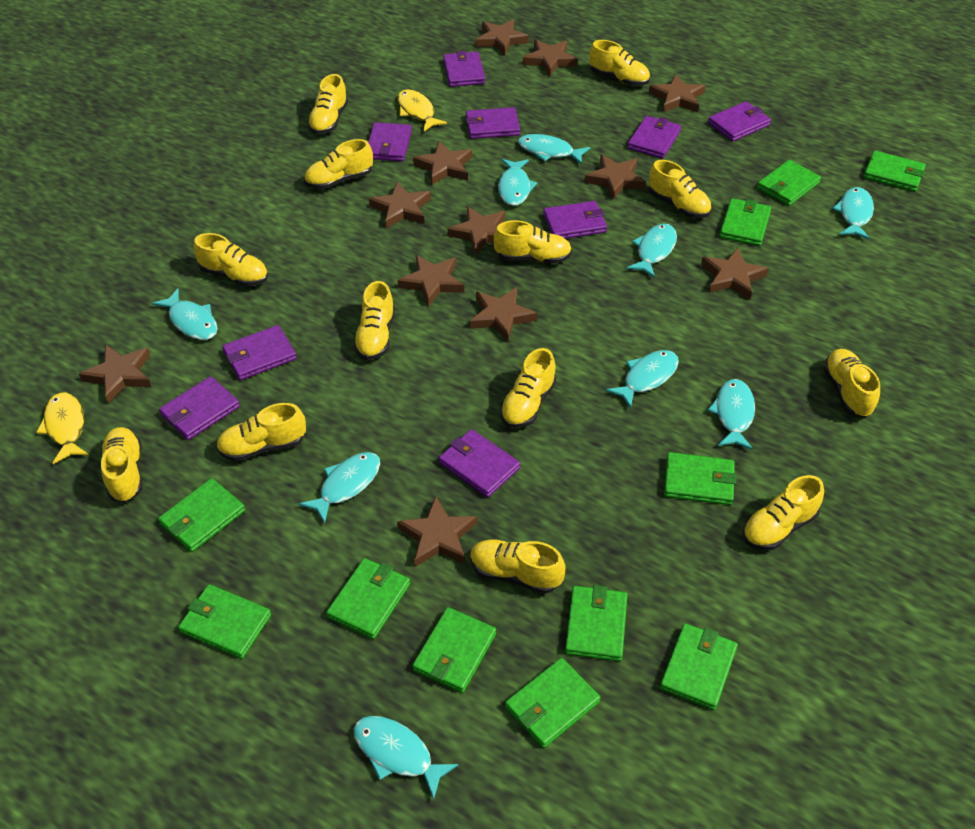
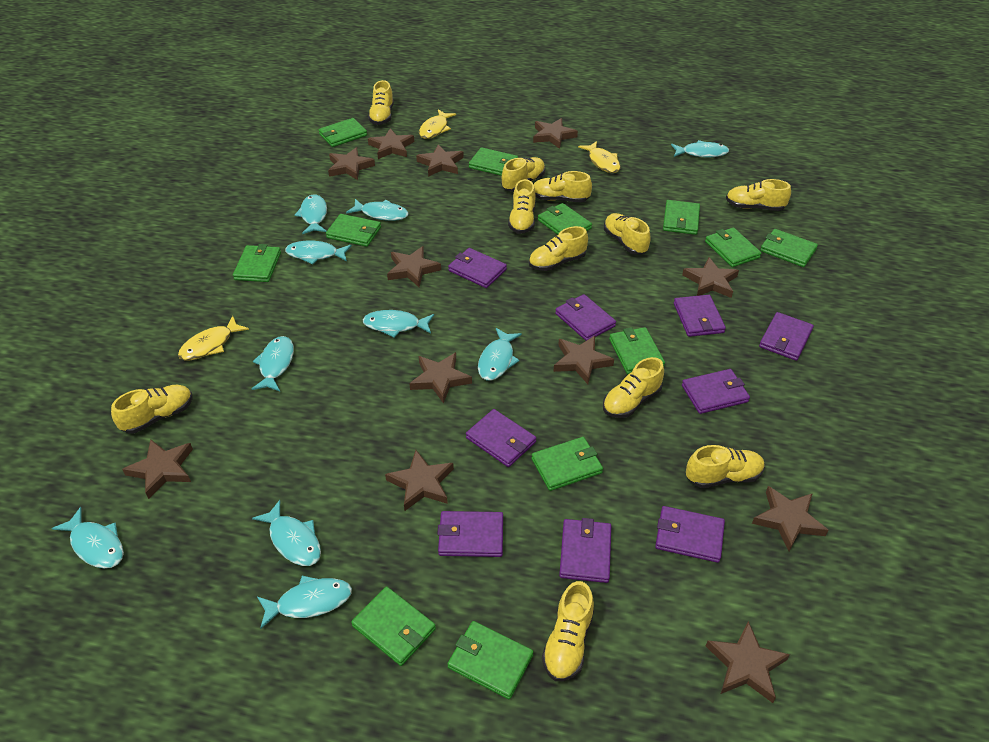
green wallet: 11 -> 12
turquoise fish: 9 -> 10
yellow fish: 2 -> 3
yellow shoe: 13 -> 11

